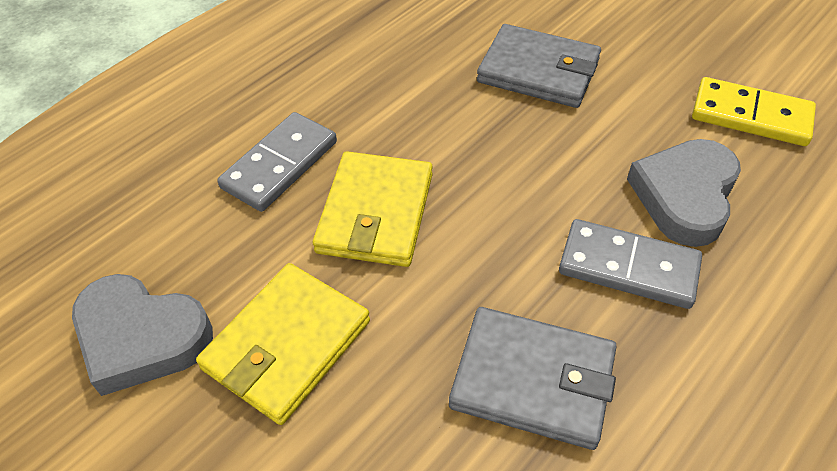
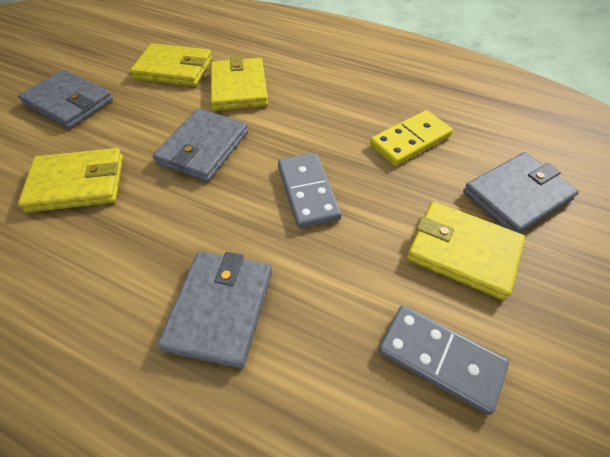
grey heart: 2 -> 0
grey wallet: 2 -> 4
yellow wallet: 2 -> 4

